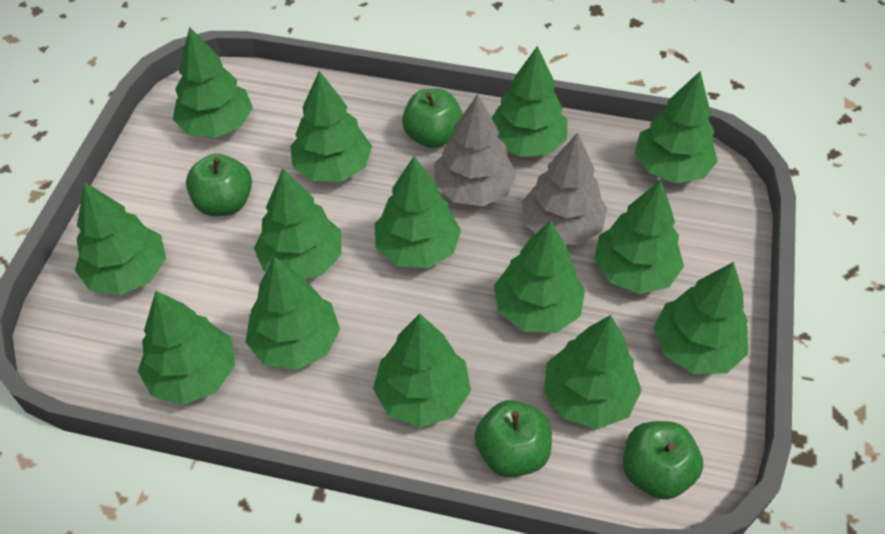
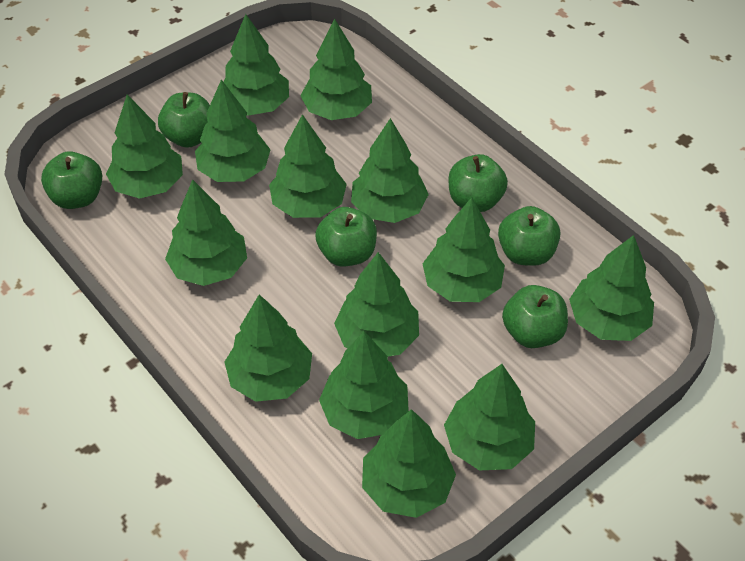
green apple: 4 -> 6
grey tree: 2 -> 0

